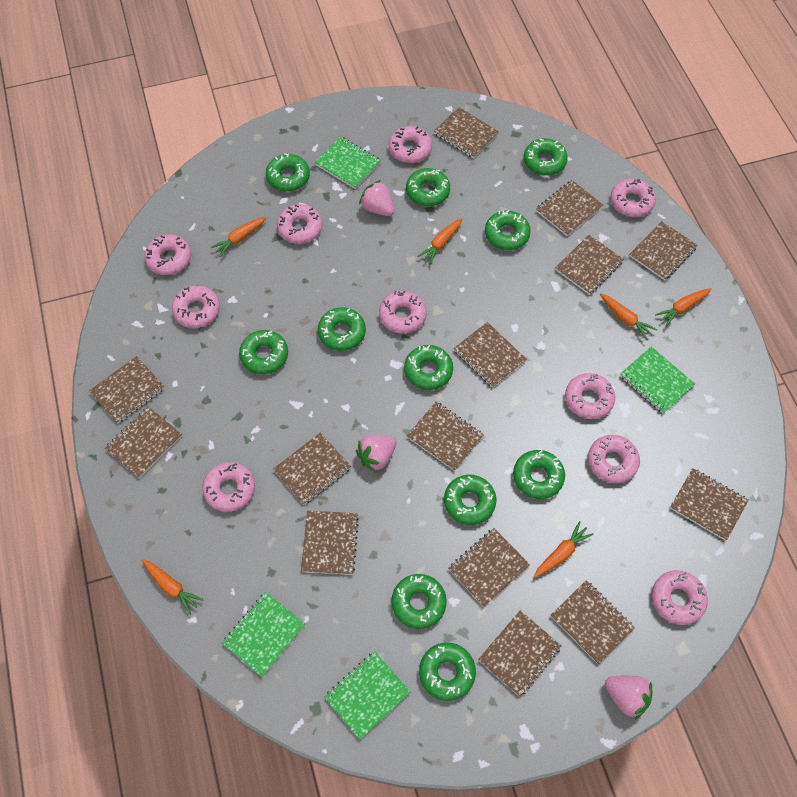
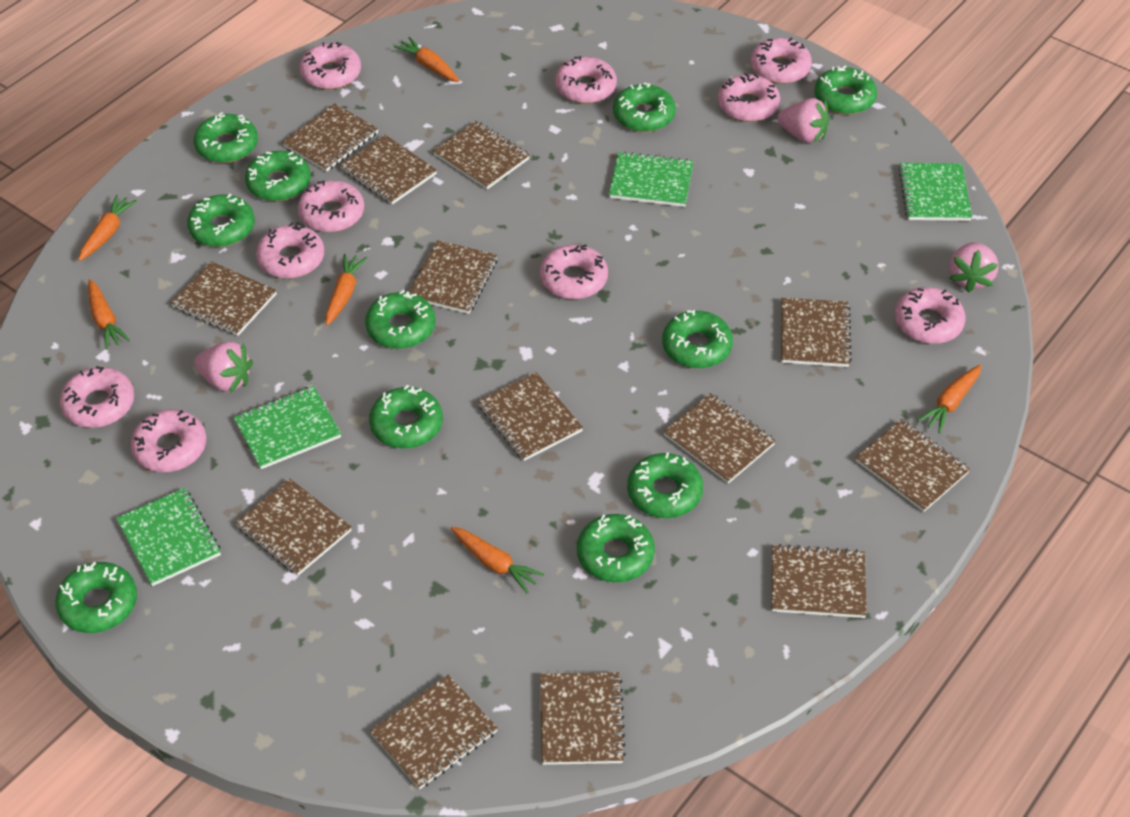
brown notebook: 14 -> 13

